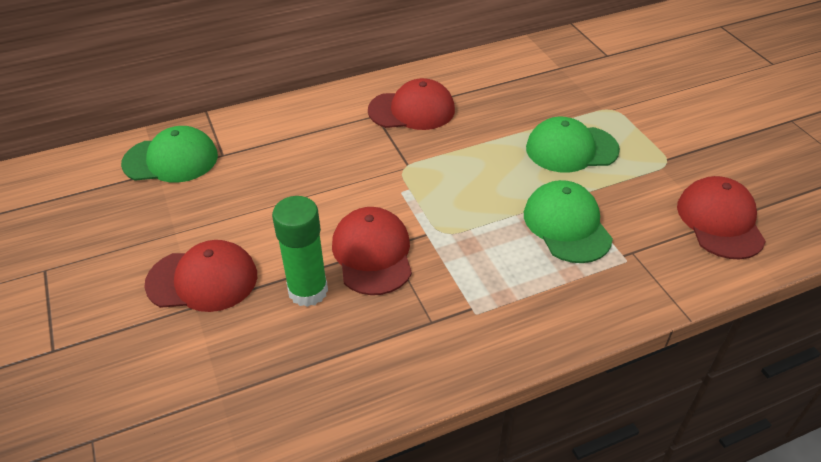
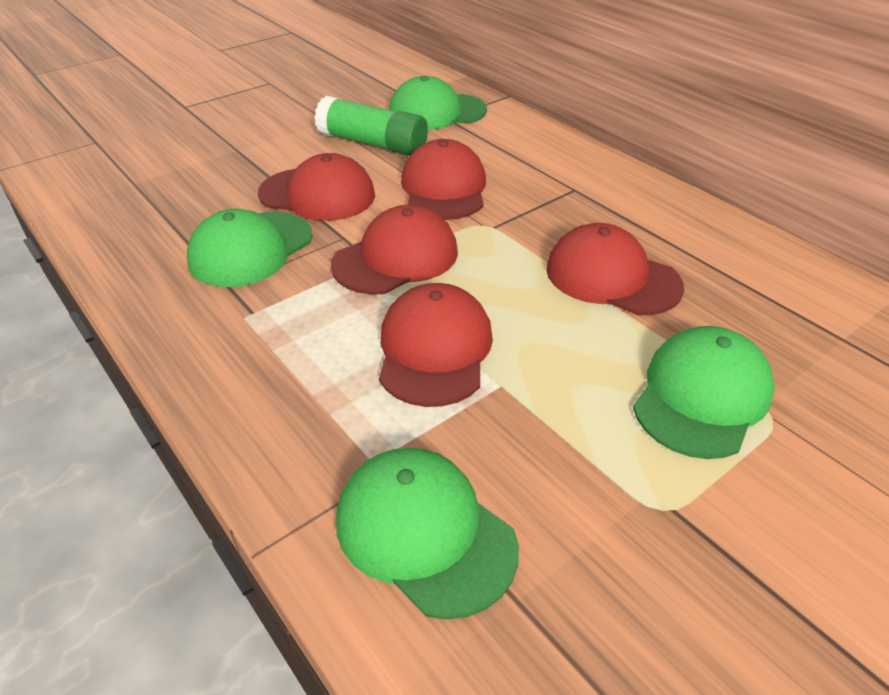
green cap: 3 -> 4
red cap: 4 -> 5

